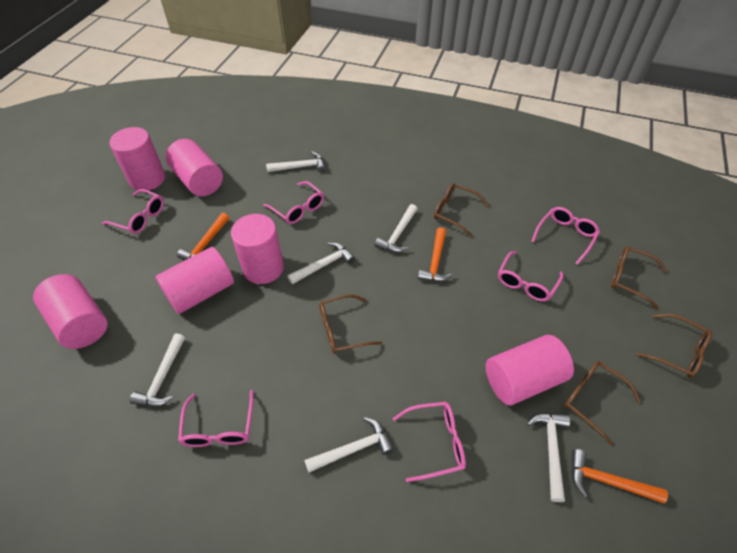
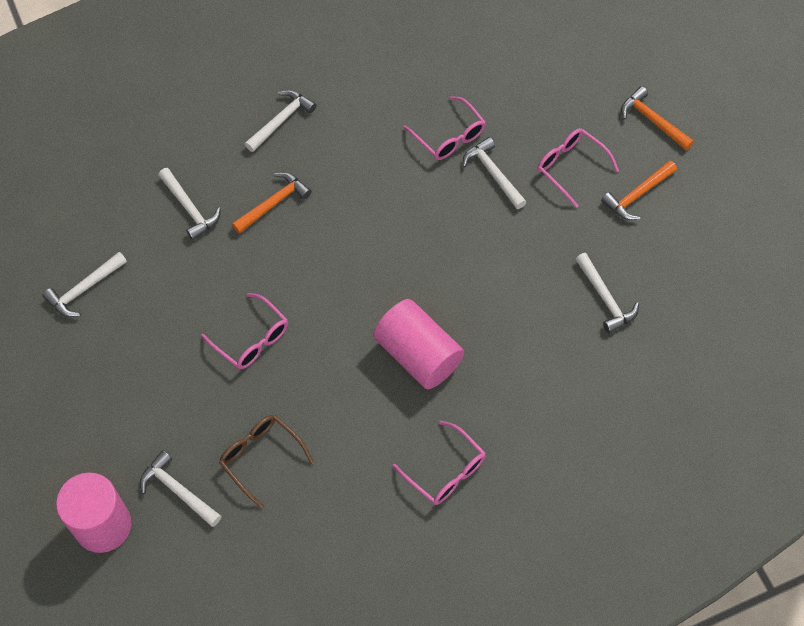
brown glasses: 5 -> 1
pink cylinder: 6 -> 2
pink glasses: 6 -> 4

